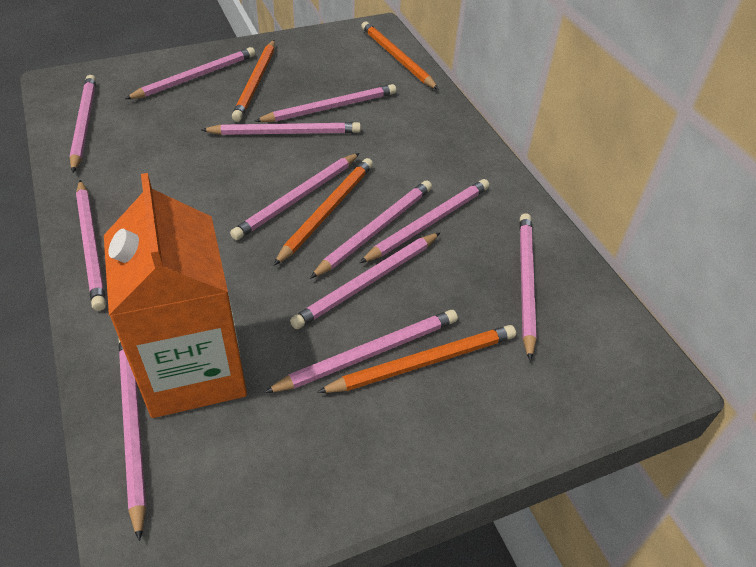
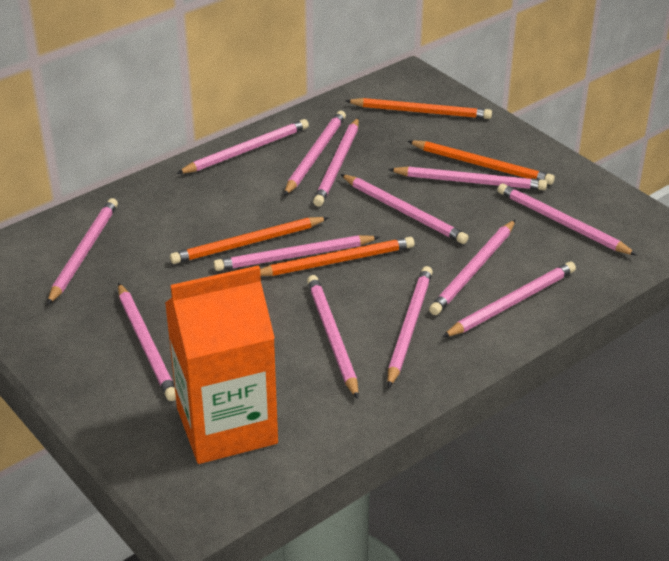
pink pencil: 12 -> 13

